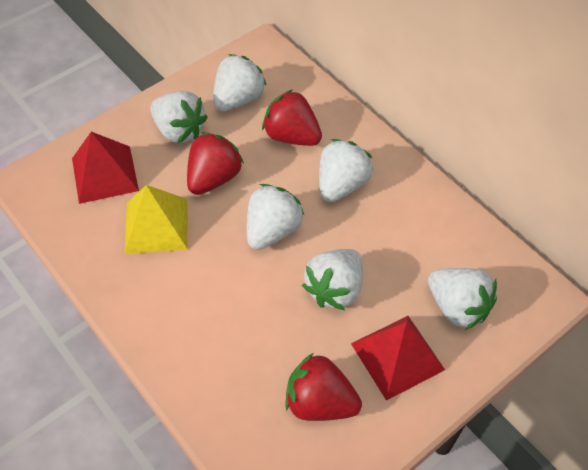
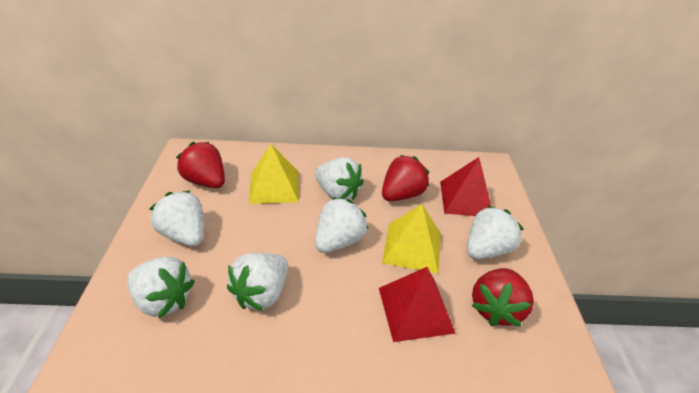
yellow pyramid: 1 -> 2

